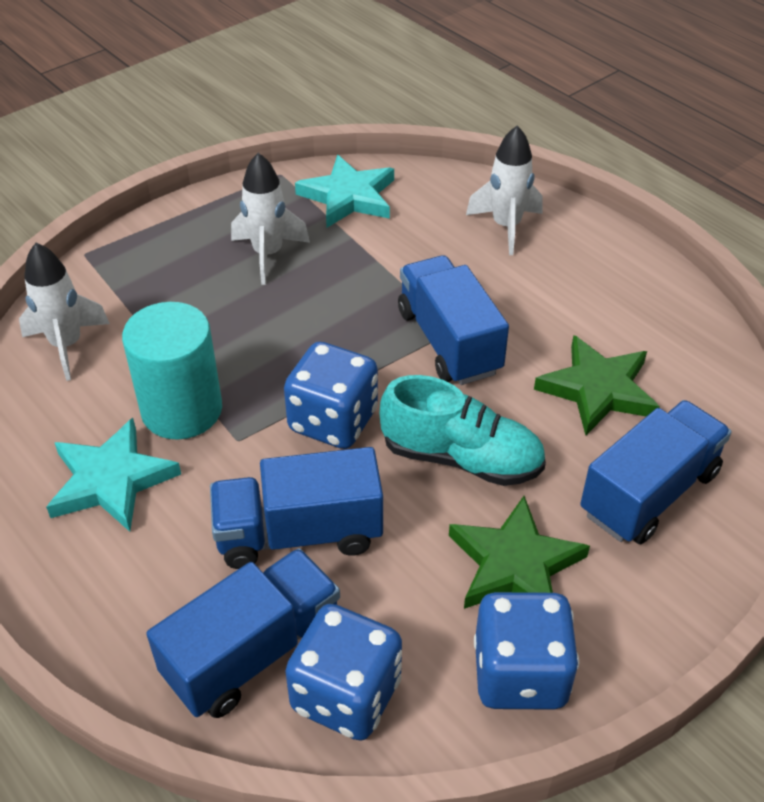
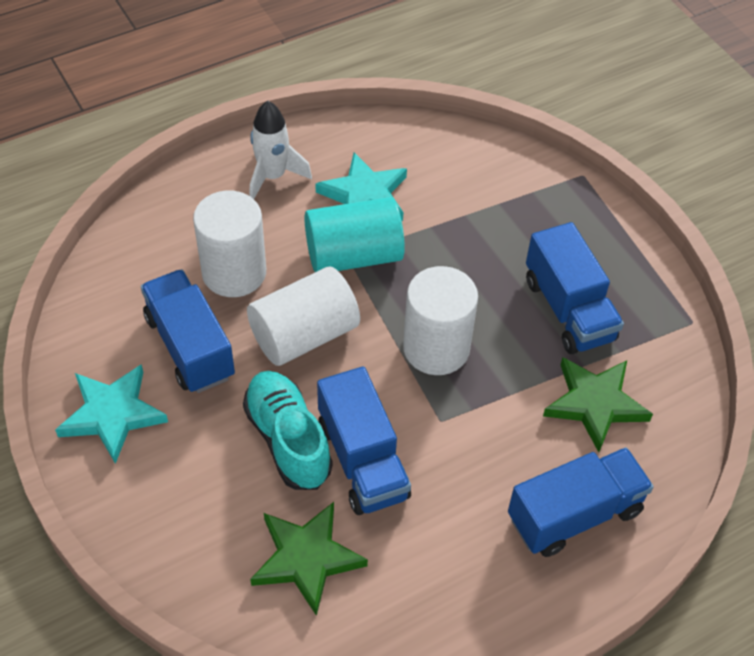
blue dice: 3 -> 0
white cylinder: 0 -> 3
white rocket: 3 -> 1

